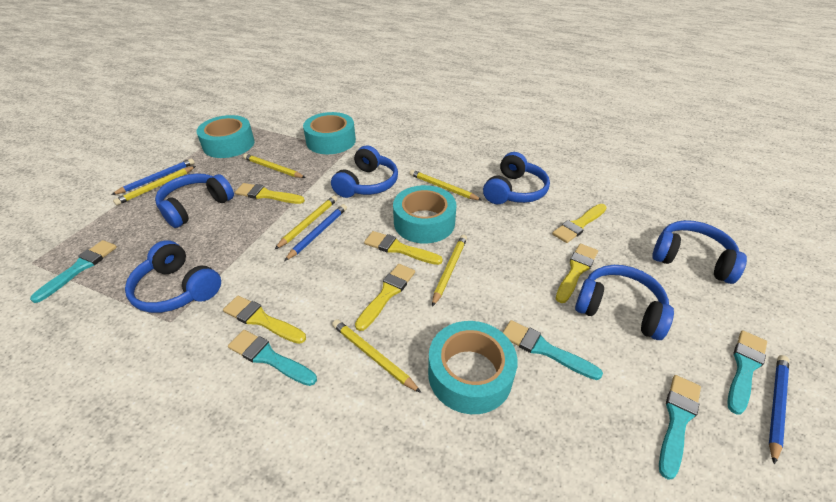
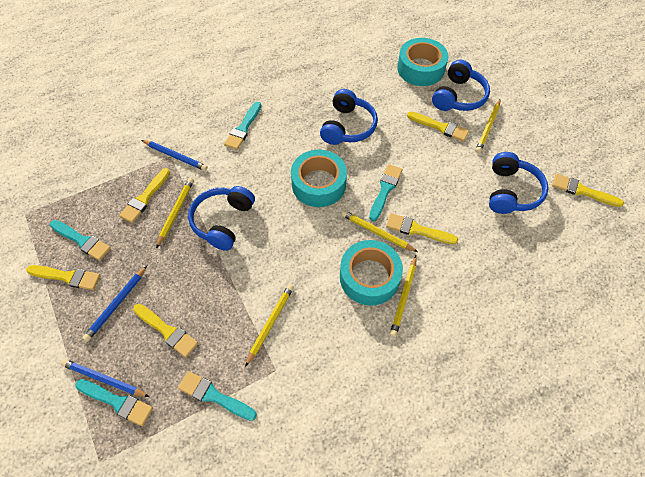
blue headphones: 6 -> 4
turquoise tape: 4 -> 3
yellow pencil: 6 -> 5

